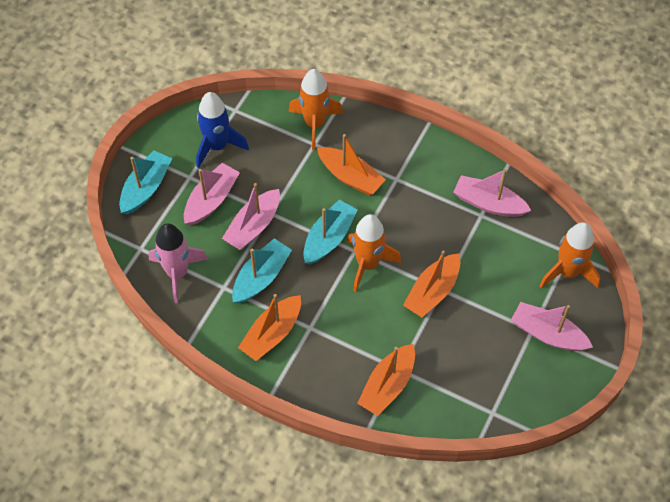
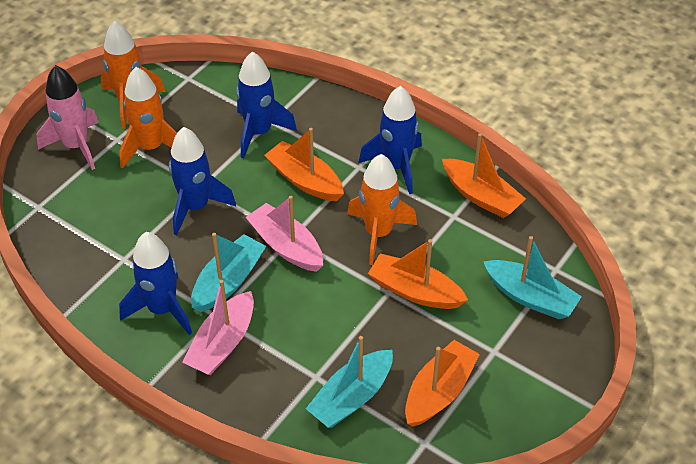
blue rocket: 1 -> 4
pink boat: 4 -> 2

